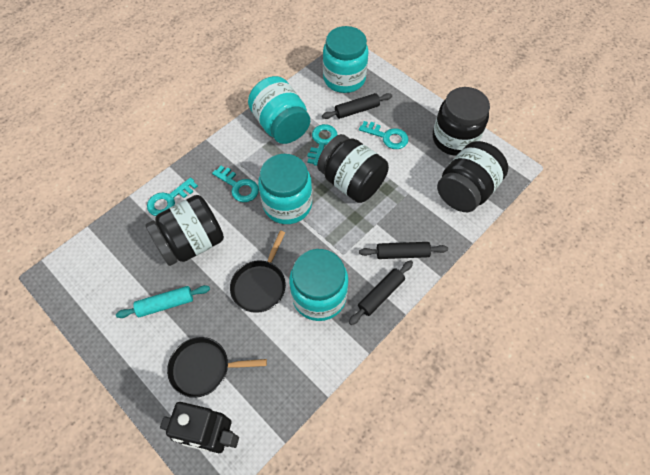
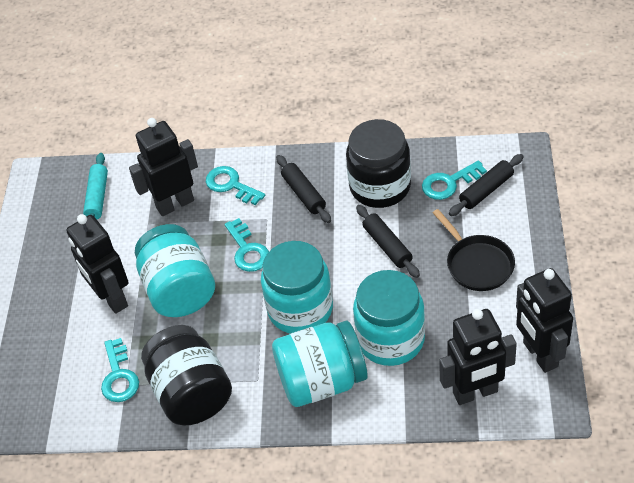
black jar: 4 -> 2
black pan: 2 -> 1
black robot: 1 -> 4

